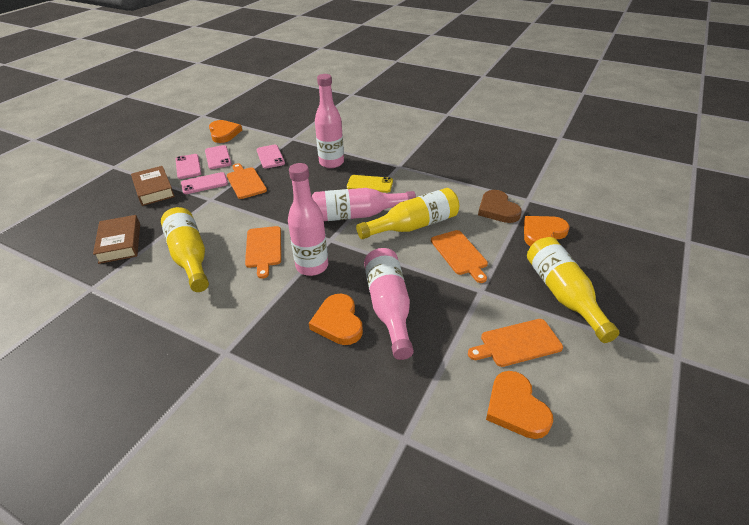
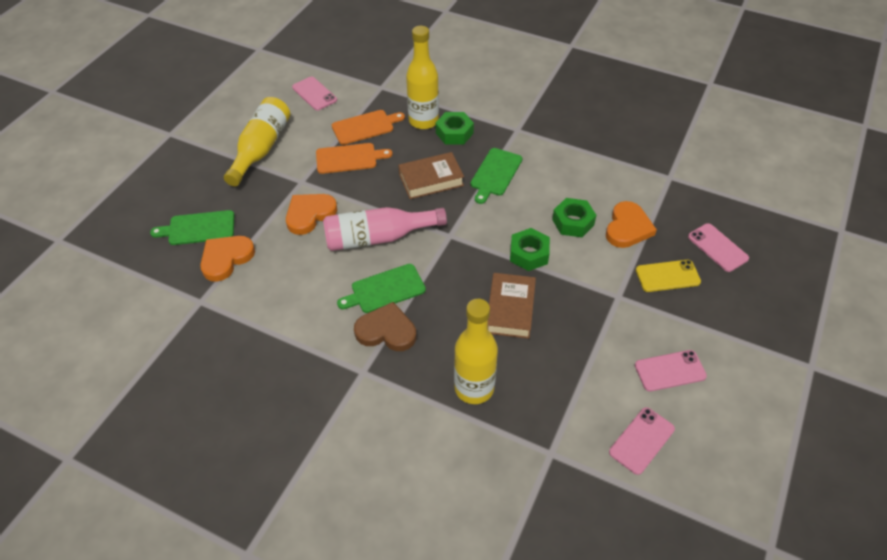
green cutting board: 0 -> 3
green nut: 0 -> 3
orange cutting board: 4 -> 2
orange heart: 4 -> 3
pink bottle: 4 -> 1

